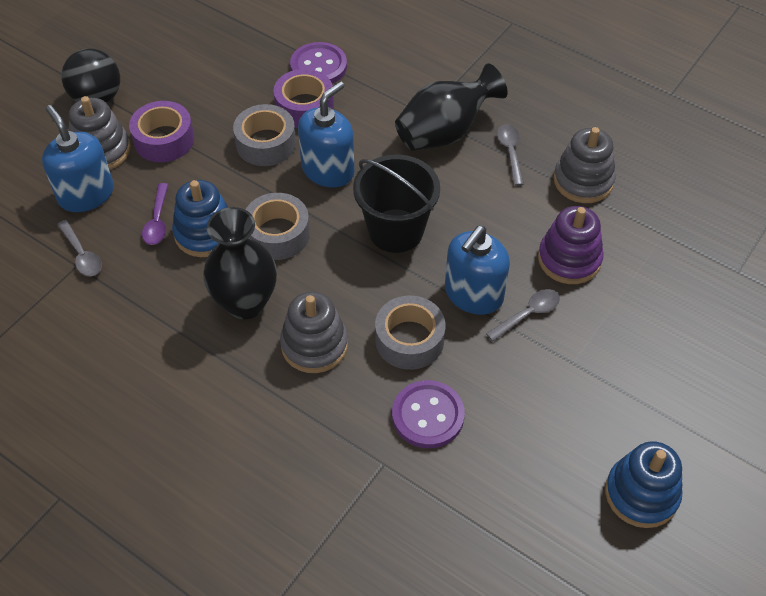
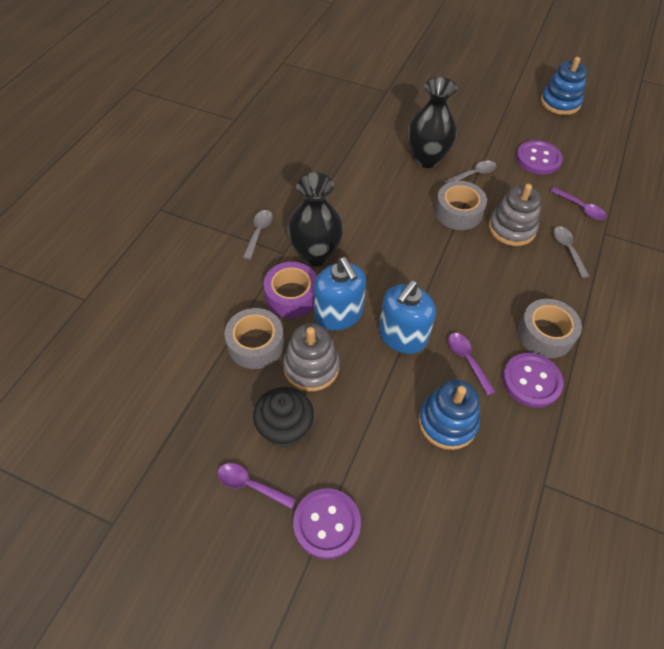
black ball: 1 -> 0
black bucket: 1 -> 0
black cupcake: 0 -> 1
blue soap dispenser: 3 -> 2
grey stacking toy: 3 -> 2
purple button: 2 -> 3
purple spoon: 1 -> 3
purple stacking toy: 1 -> 0
purple tape: 2 -> 1

